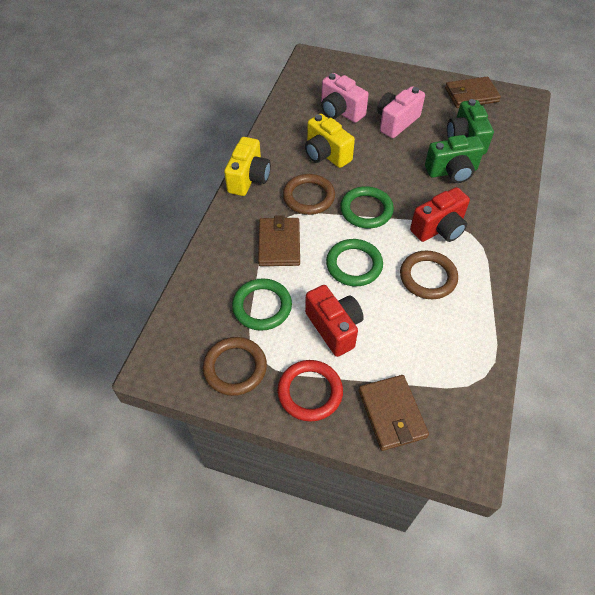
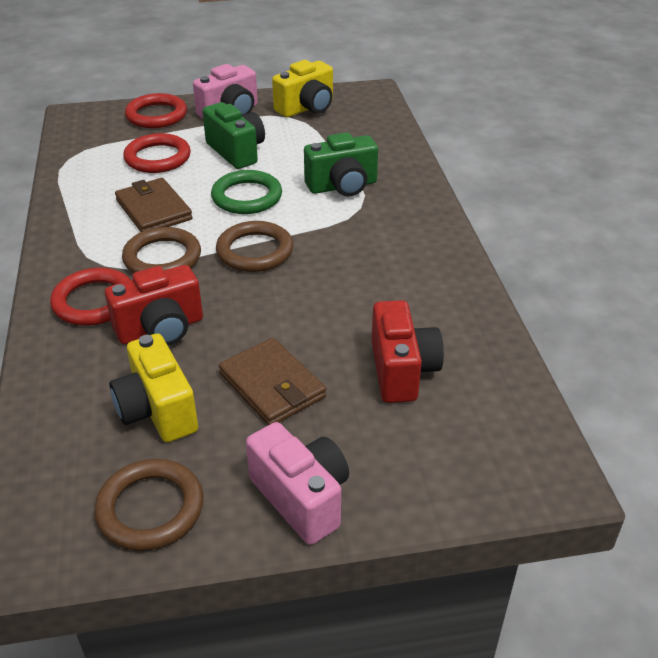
brown wallet: 3 -> 2
green ring: 3 -> 1
red ring: 1 -> 3

